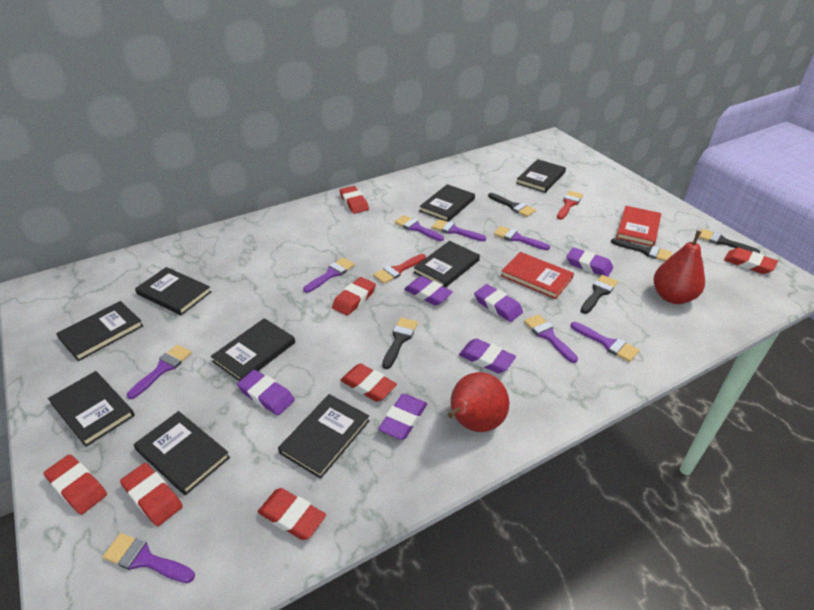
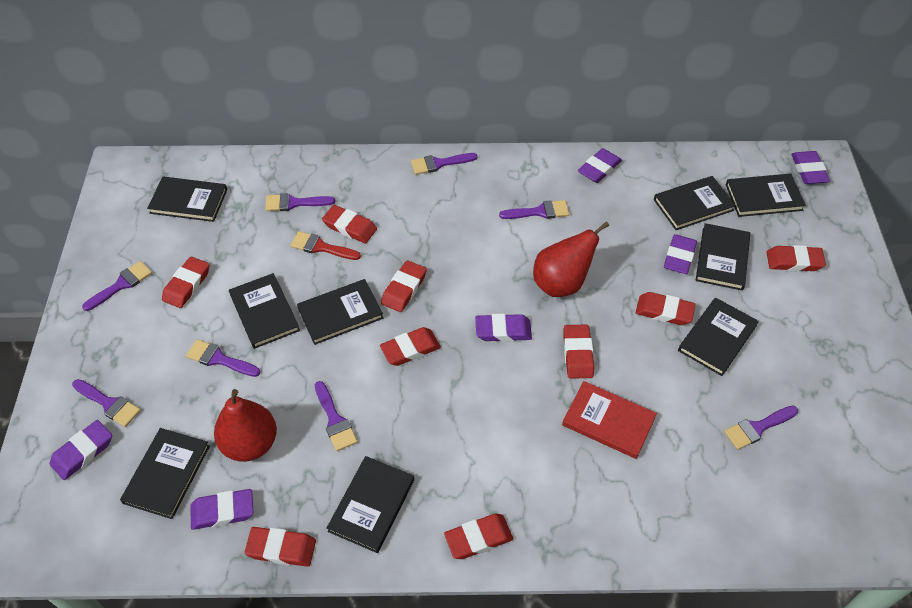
black brush: 5 -> 0
red book: 2 -> 1
red brush: 2 -> 1
red eraser: 7 -> 9

